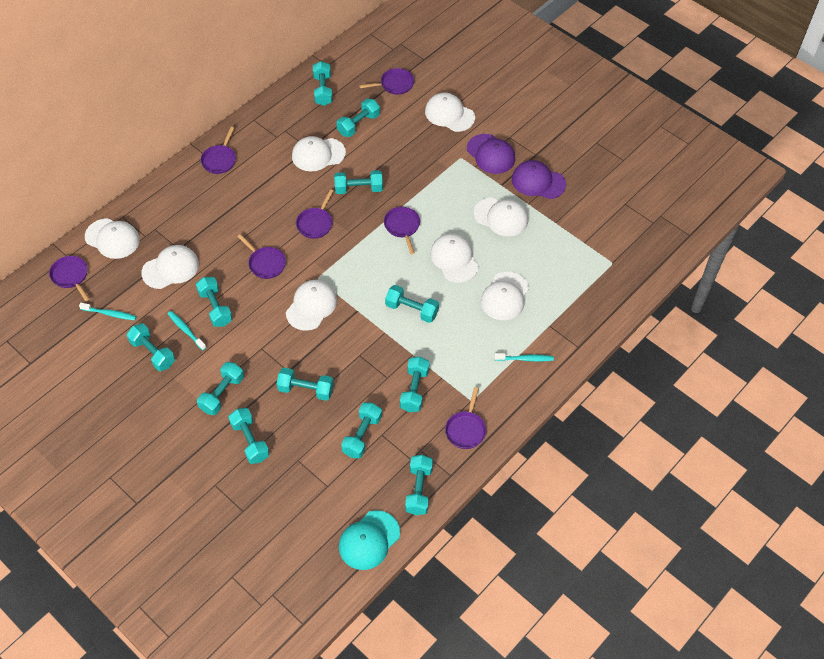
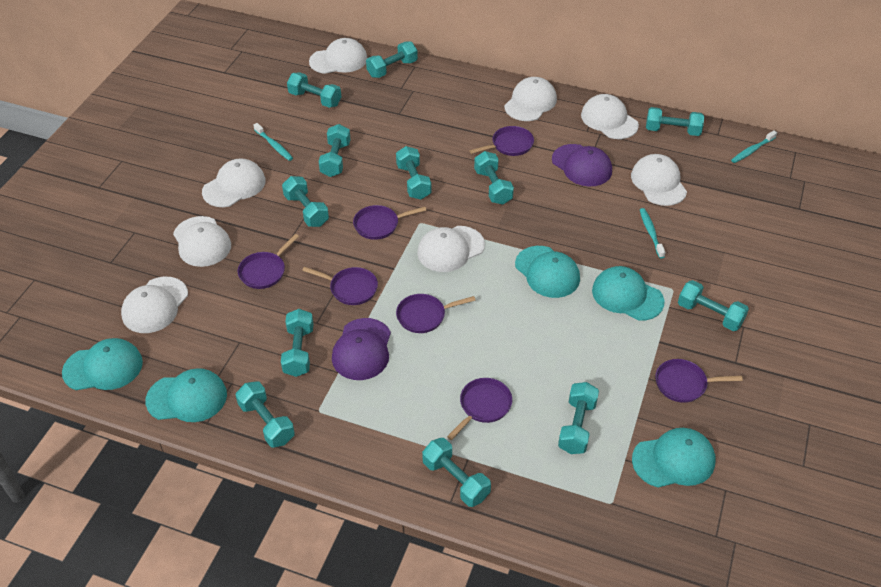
turquoise cap: 1 -> 5

